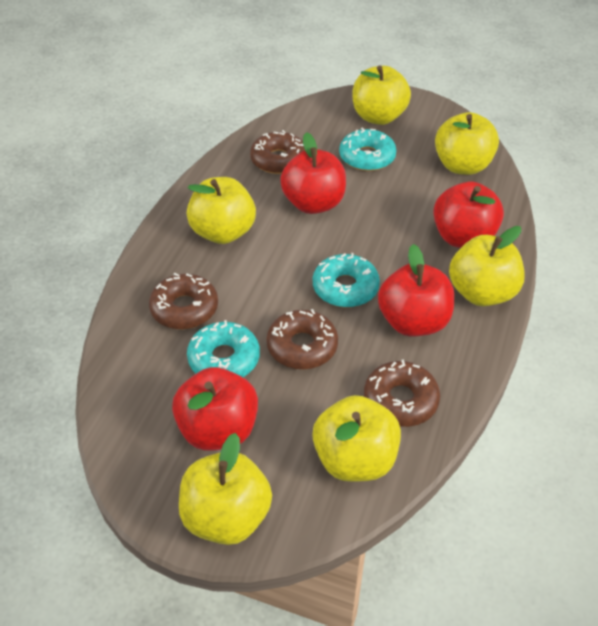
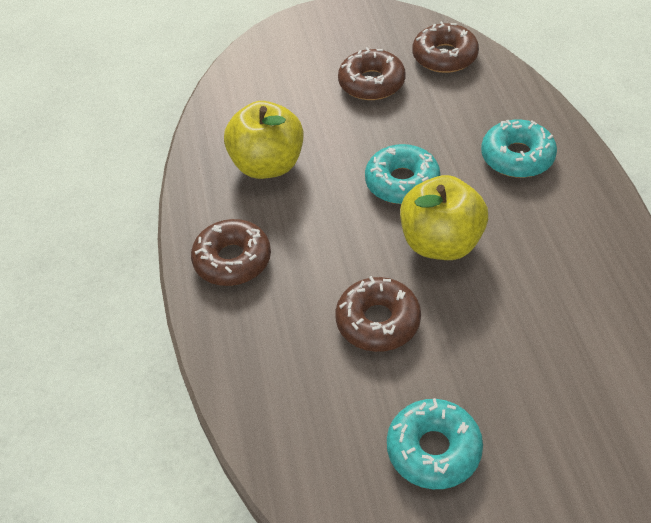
red apple: 4 -> 0
yellow apple: 6 -> 2

